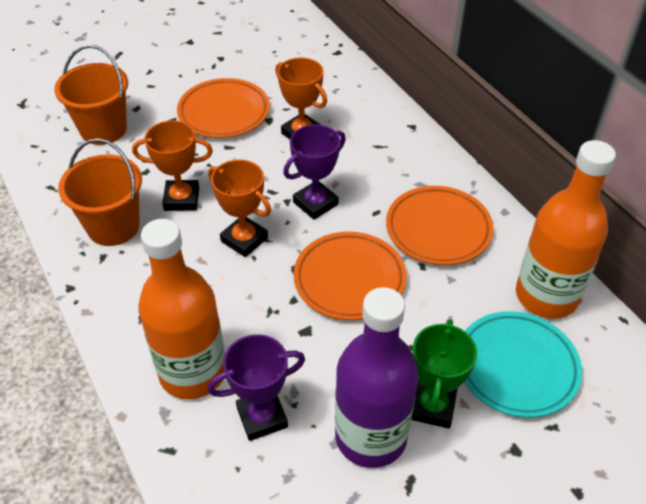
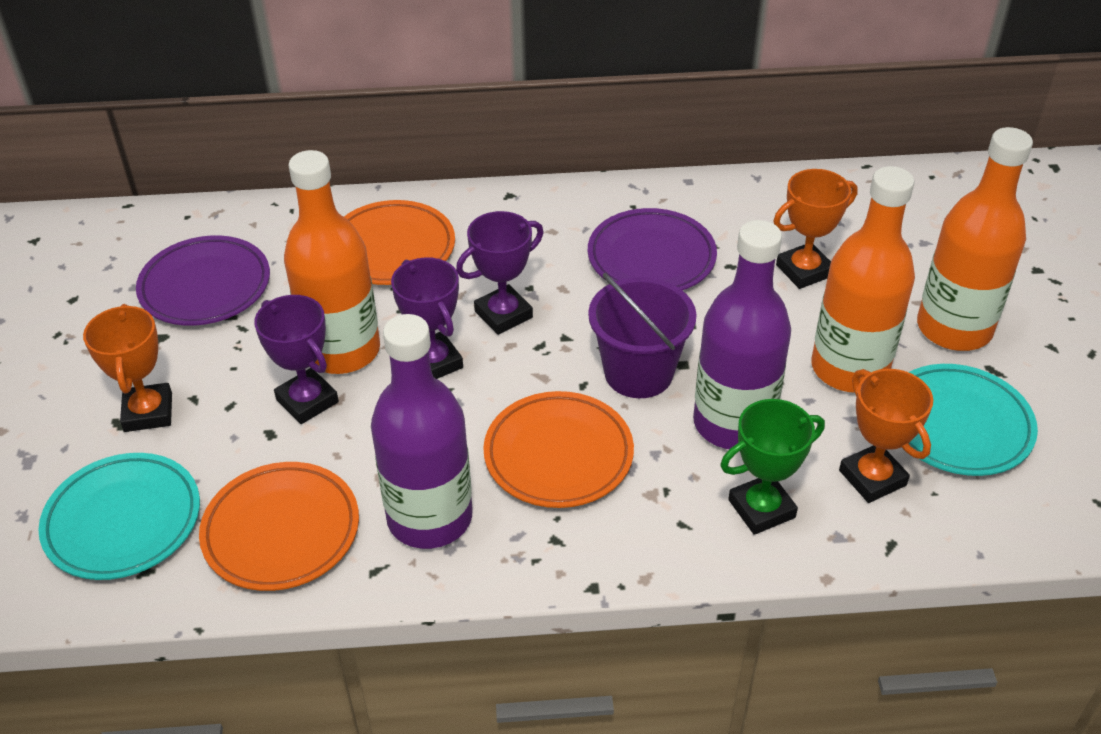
orange bottle: 2 -> 3
orange bucket: 2 -> 0
purple bottle: 1 -> 2
purple bucket: 0 -> 1
purple plate: 0 -> 2
purple trophy: 2 -> 3
turquoise plate: 1 -> 2

